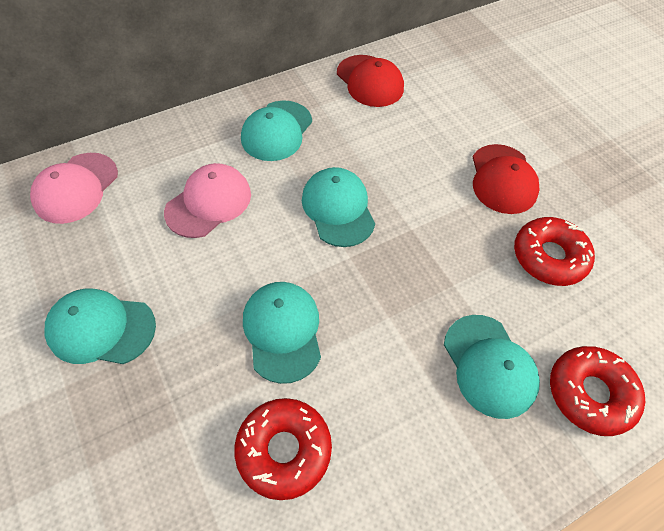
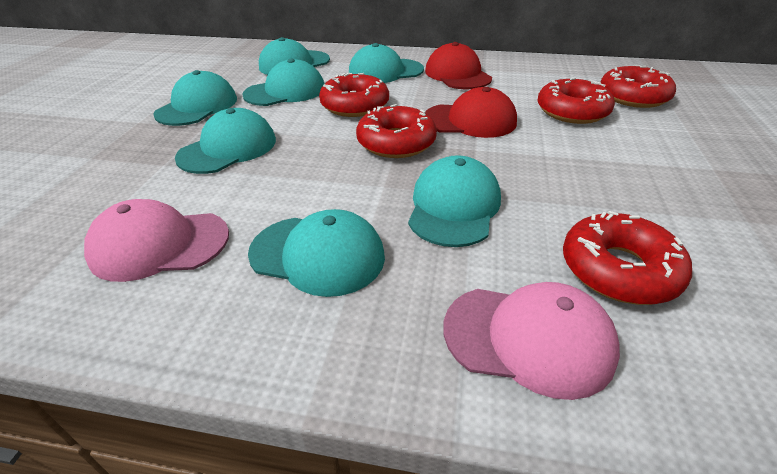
red donut: 3 -> 5
turquoise cap: 5 -> 7

